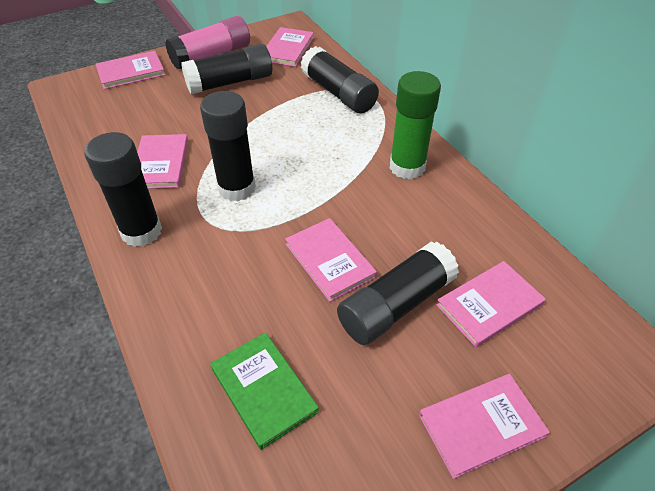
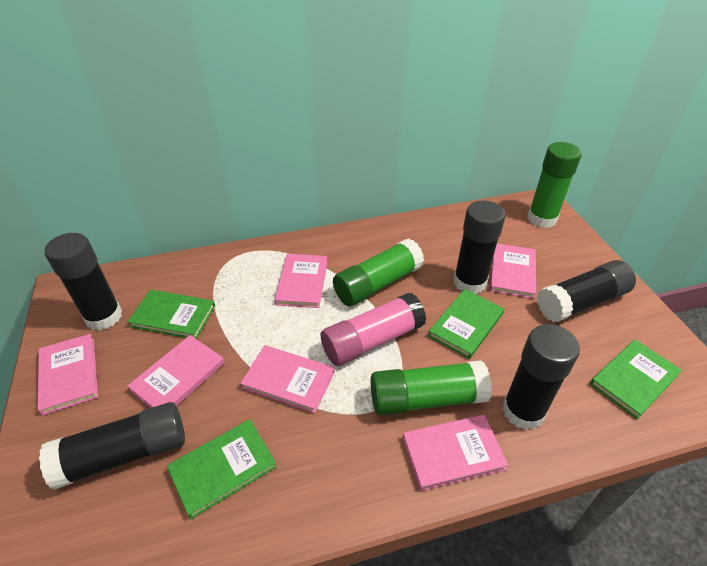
green book: 1 -> 4
green glue stick: 1 -> 3

